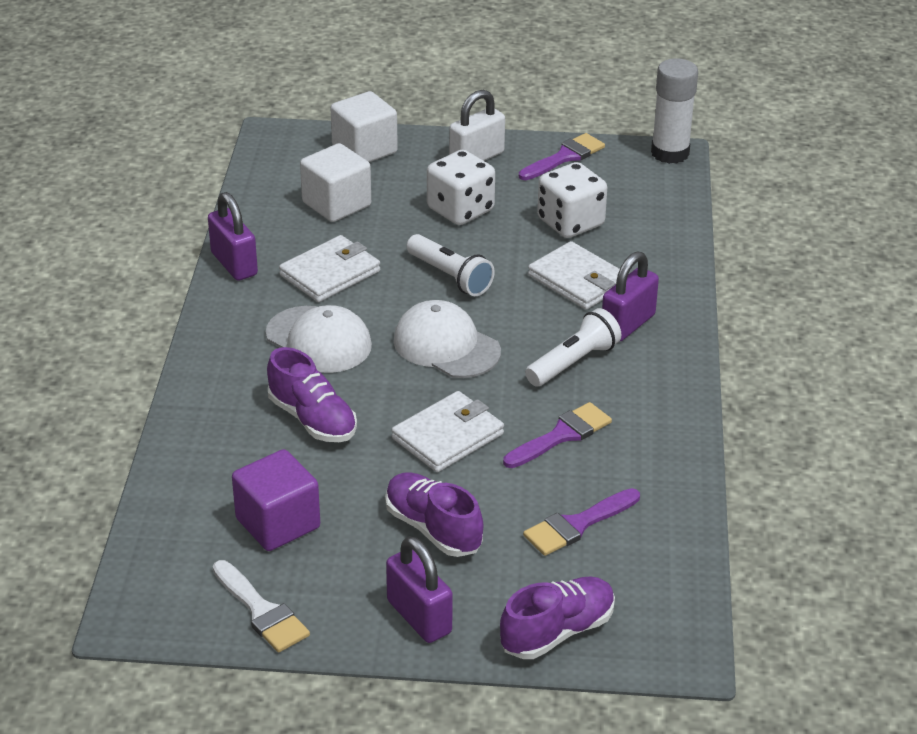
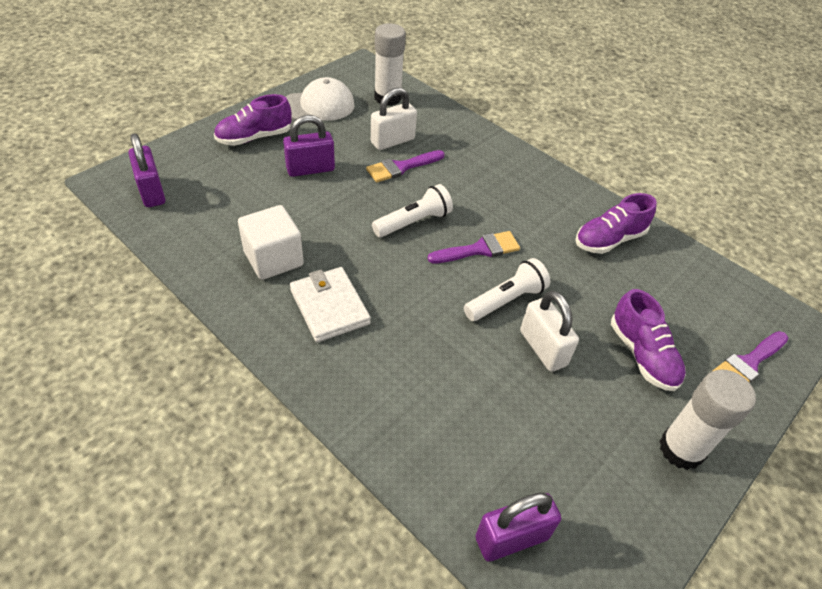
purple cube: 1 -> 0
white brush: 1 -> 0
white cap: 2 -> 1
white cube: 2 -> 1
white dice: 2 -> 0
white glue stick: 1 -> 2
white padlock: 1 -> 2
white wallet: 3 -> 1

